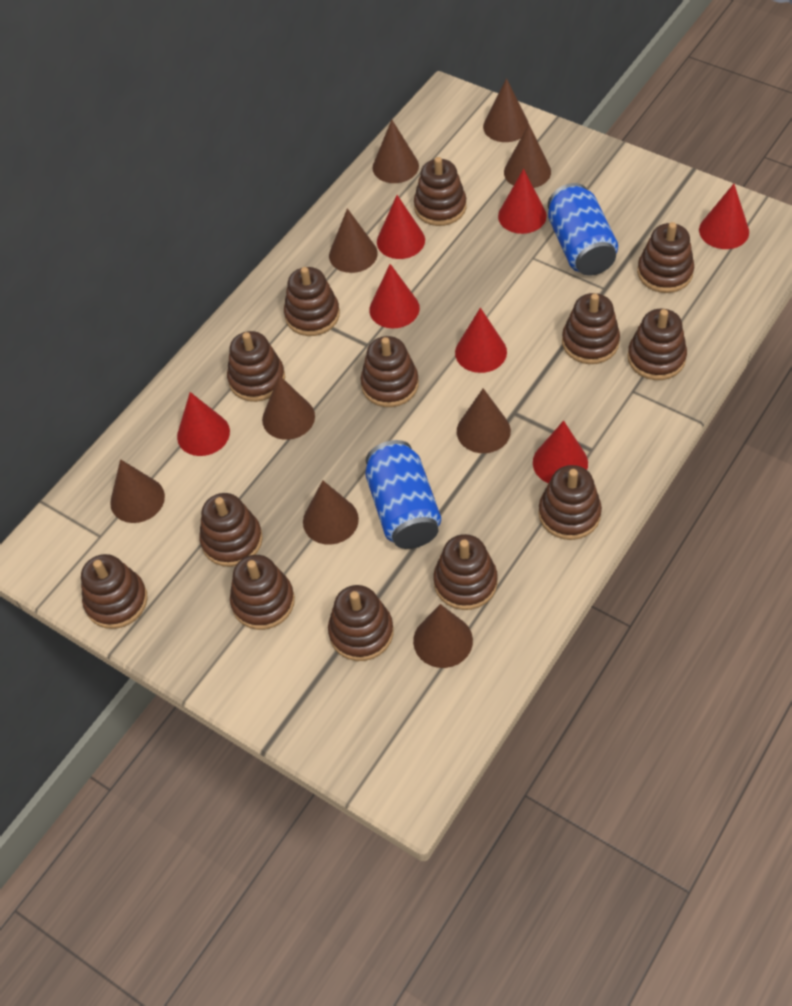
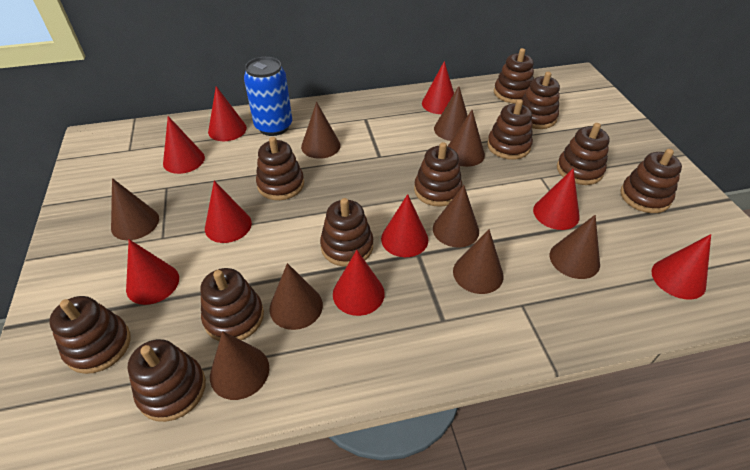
blue can: 2 -> 1
brown stacking toy: 13 -> 11
red cone: 7 -> 9

